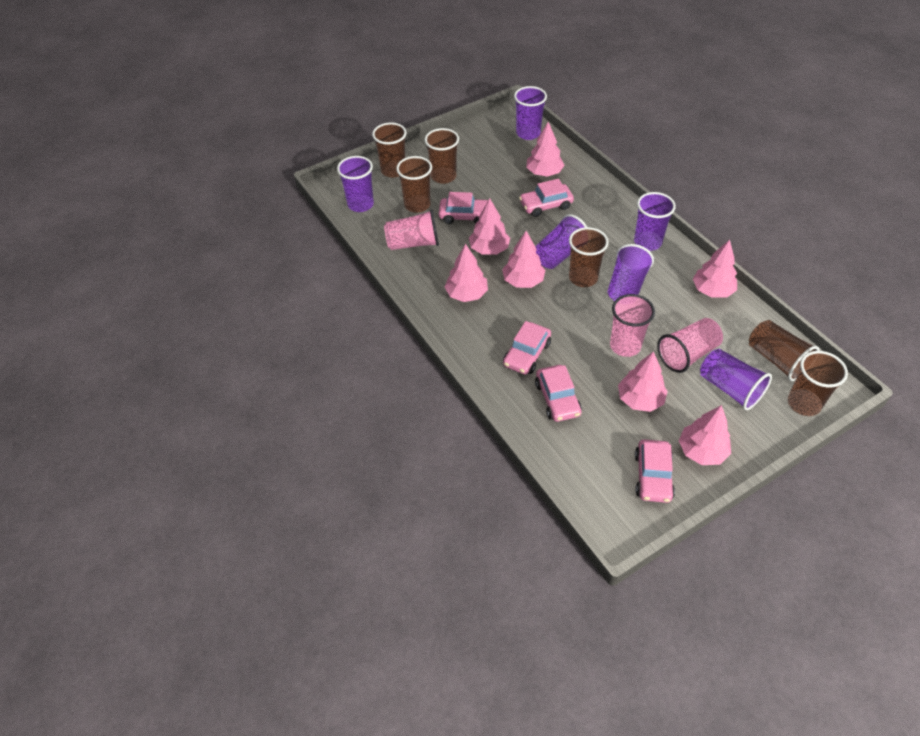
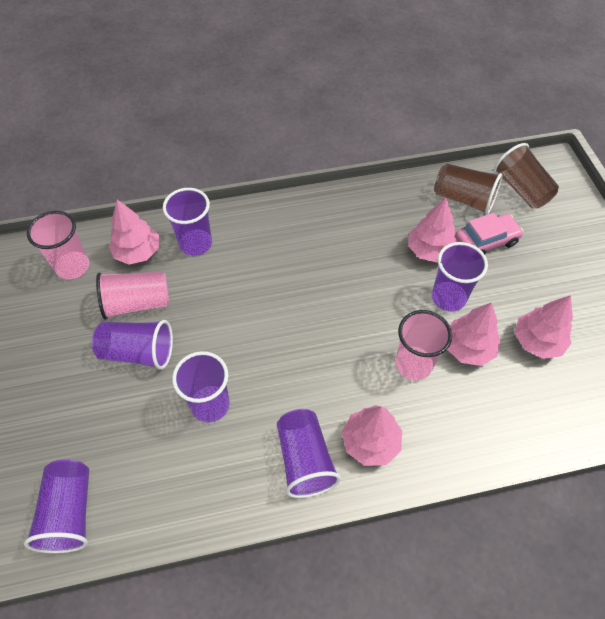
brown cup: 6 -> 2
pink car: 5 -> 1
pink tree: 7 -> 5

